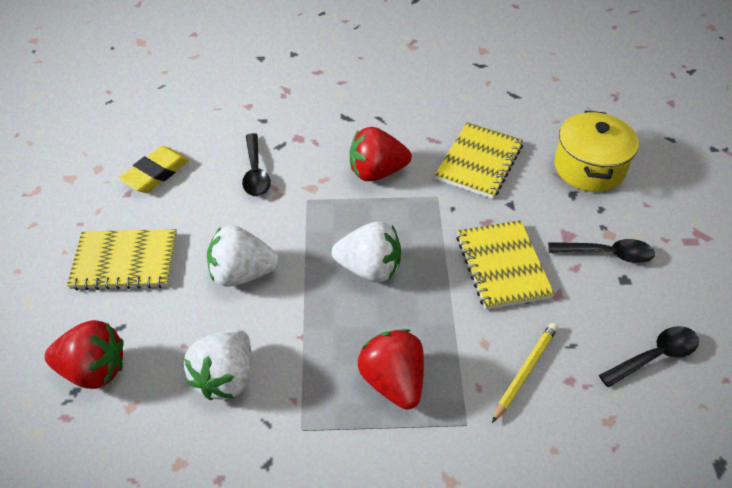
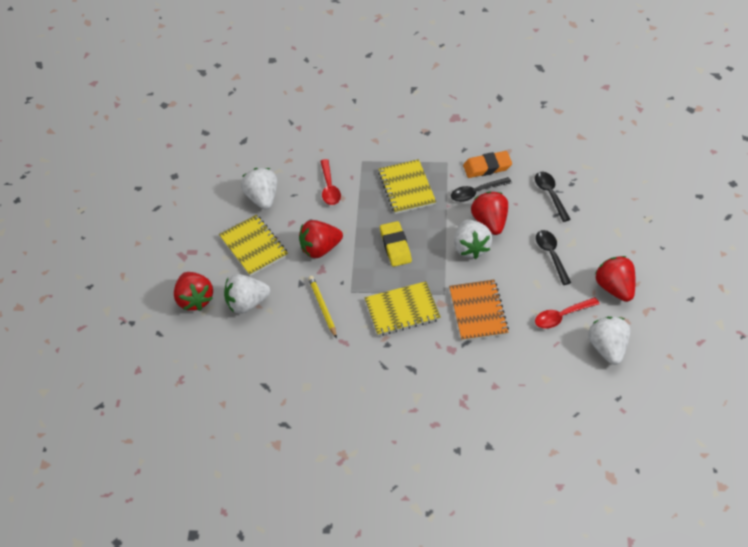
orange eraser: 0 -> 1
orange notebook: 0 -> 1
red spoon: 0 -> 2
red strawberry: 3 -> 4
white strawberry: 3 -> 4
yellow pot: 1 -> 0

